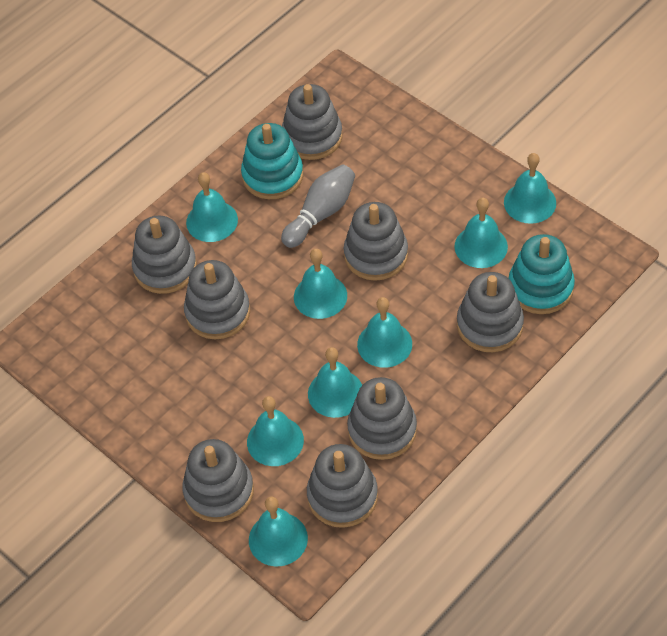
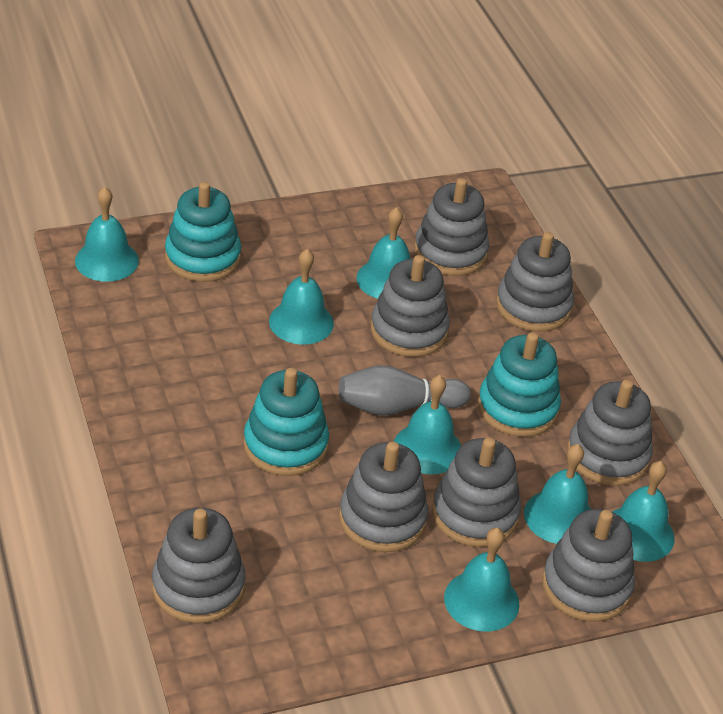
turquoise bell: 8 -> 7
turquoise stacking toy: 2 -> 3

